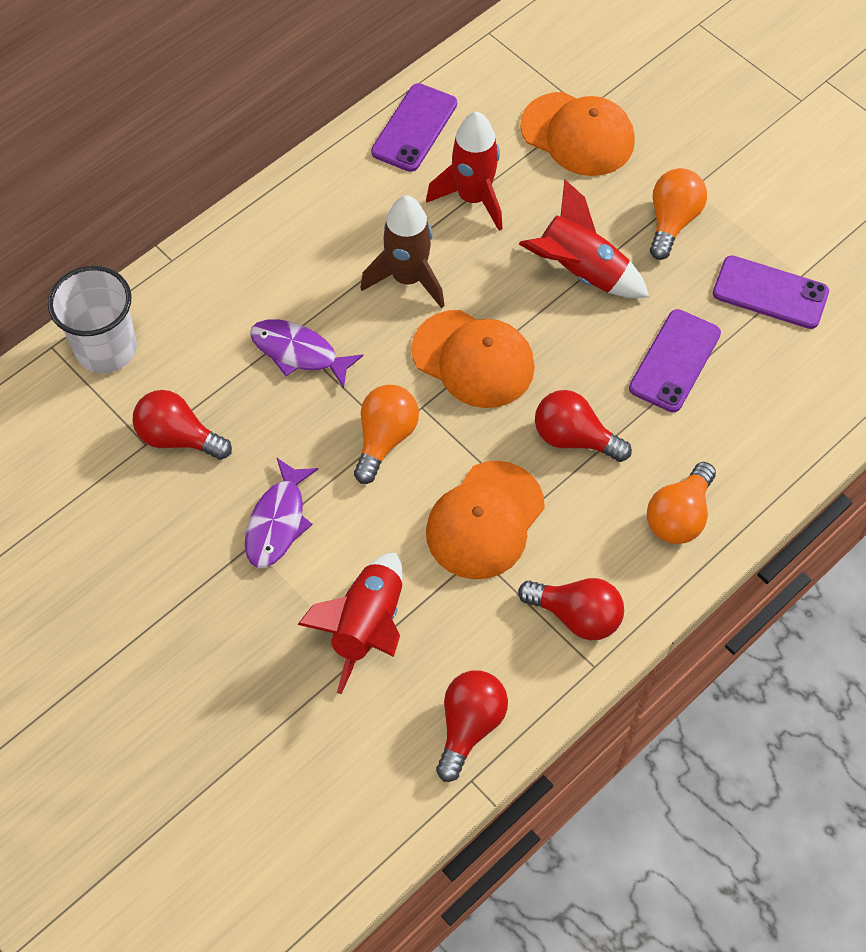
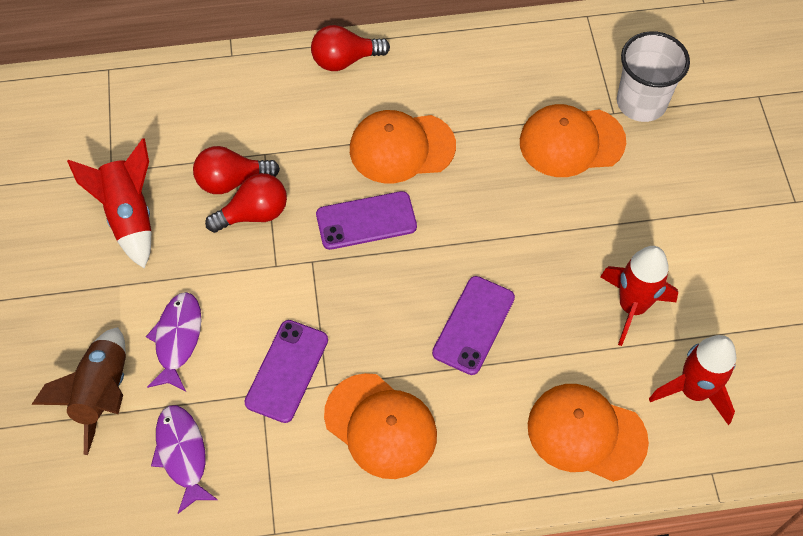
orange cap: 3 -> 4
orange light bulb: 3 -> 0
red light bulb: 4 -> 3

